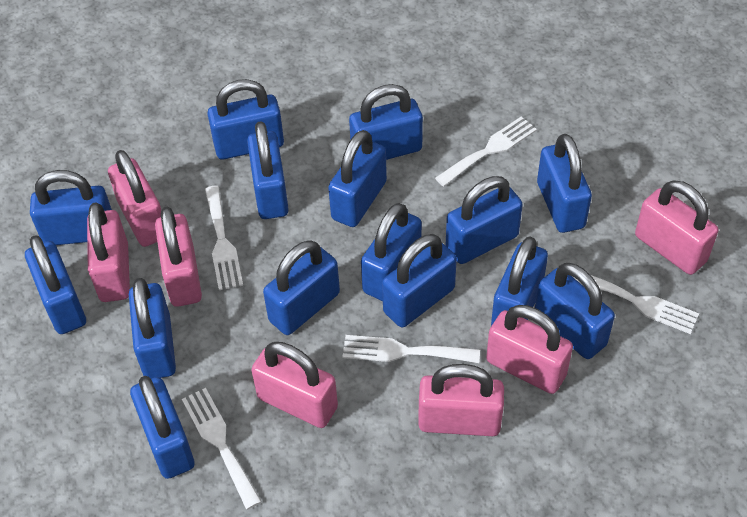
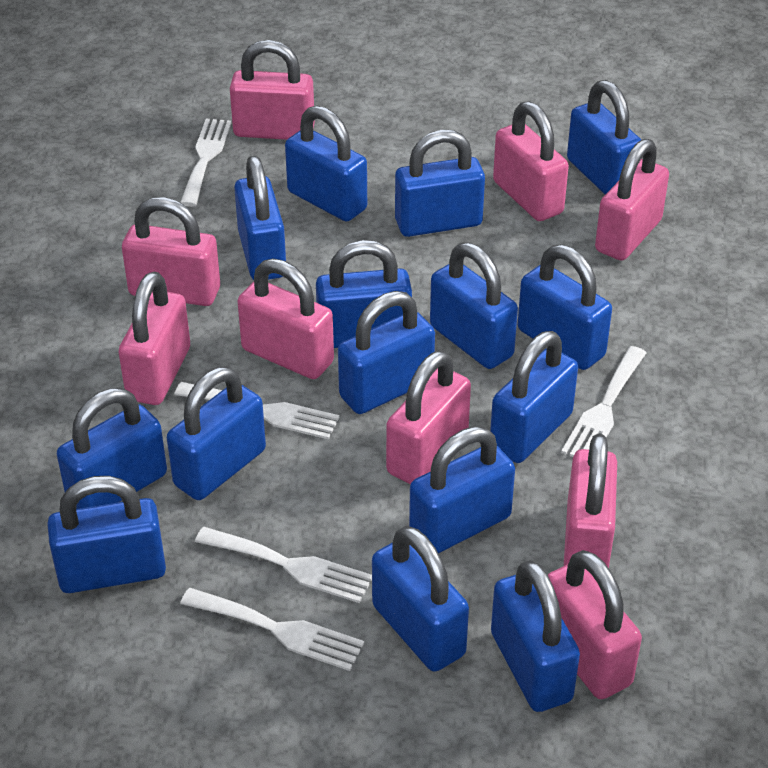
pink padlock: 7 -> 9

